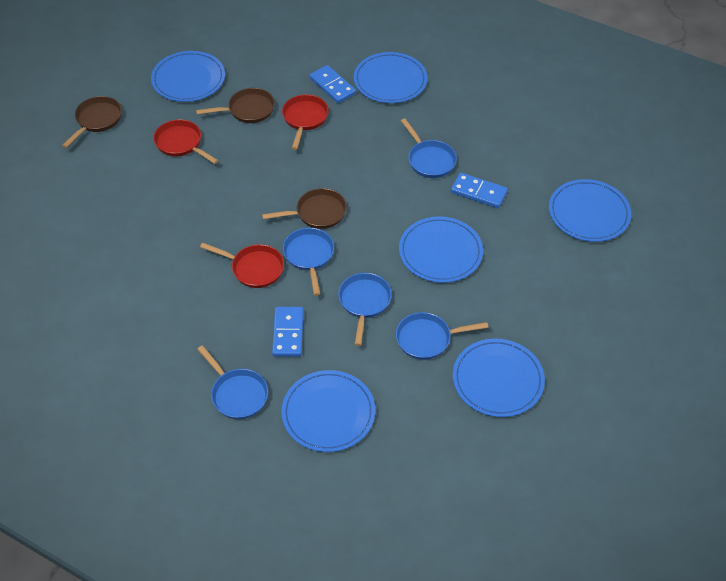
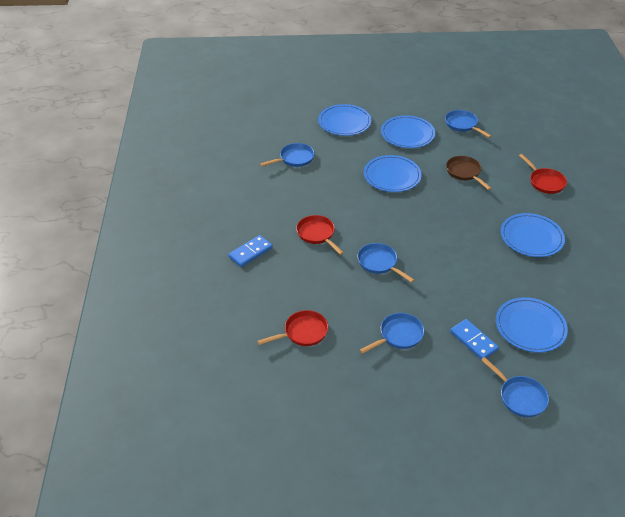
blue domino: 3 -> 2
blue plate: 6 -> 5
brown pan: 3 -> 1

